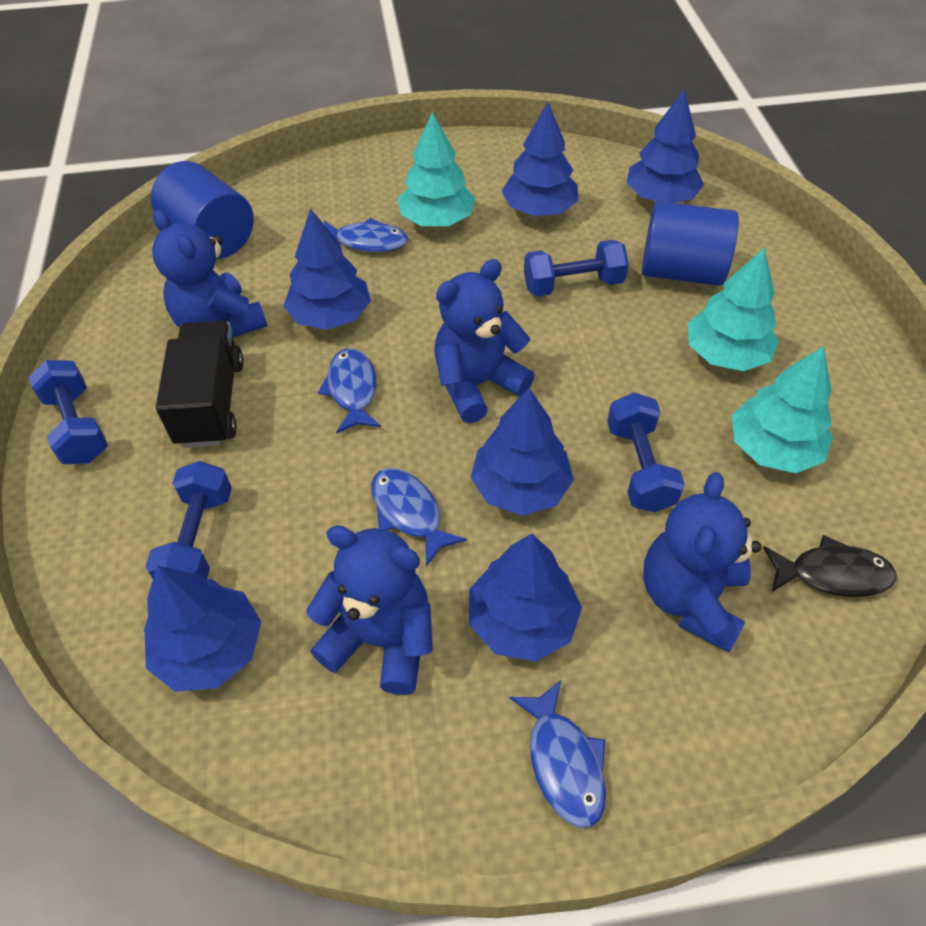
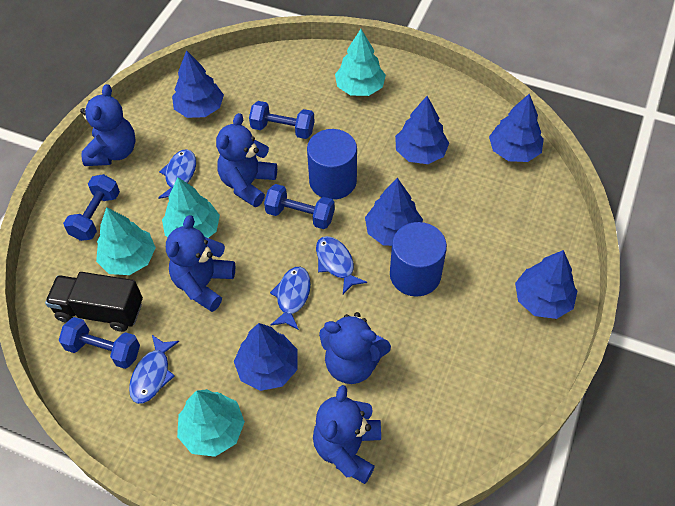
black fish: 1 -> 0
blue teddy bear: 4 -> 5
turquoise tree: 3 -> 4

